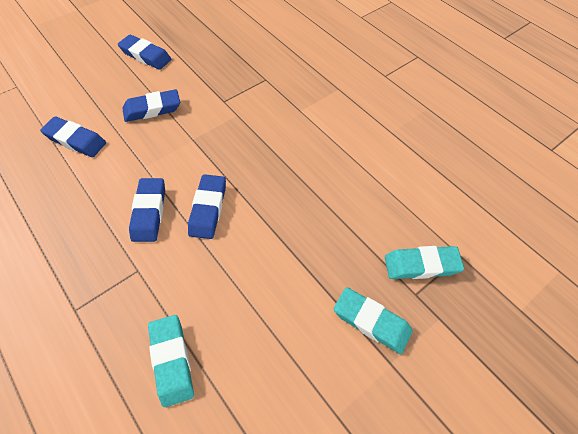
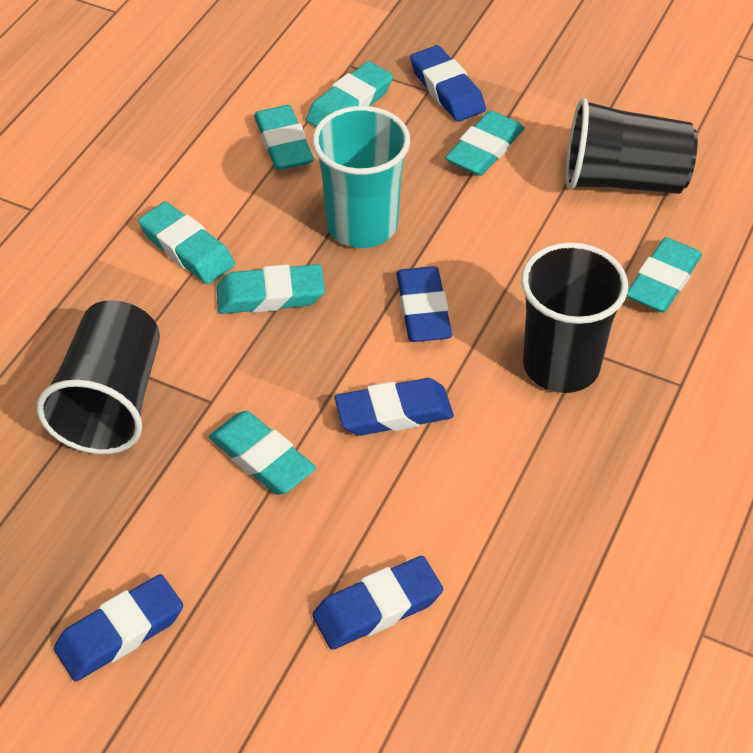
black cup: 0 -> 3
turquoise cup: 0 -> 1
turquoise eraser: 3 -> 7

